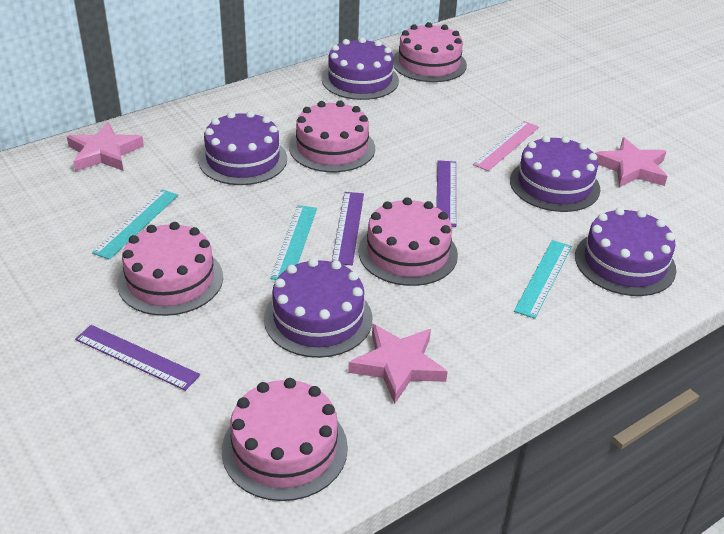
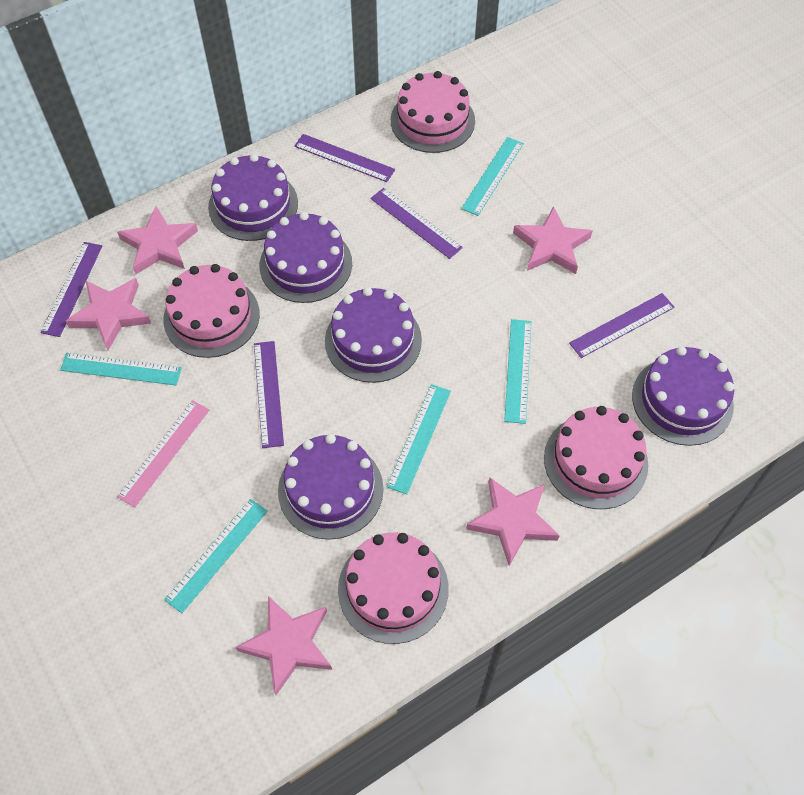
pink cake: 5 -> 4
pink star: 3 -> 5
purple ruler: 3 -> 5
turquoise ruler: 3 -> 5

